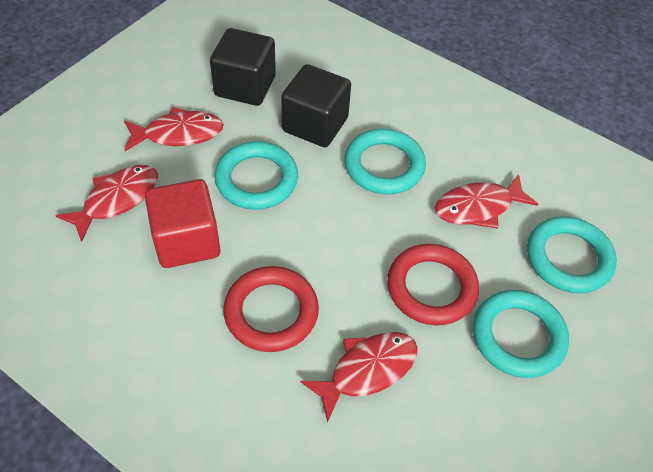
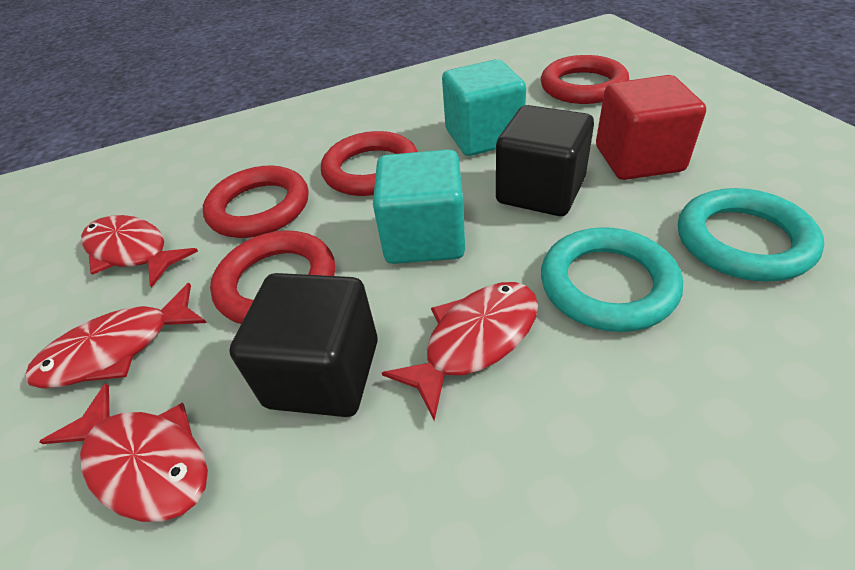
red ring: 2 -> 4
turquoise cube: 0 -> 2
turquoise ring: 4 -> 2

